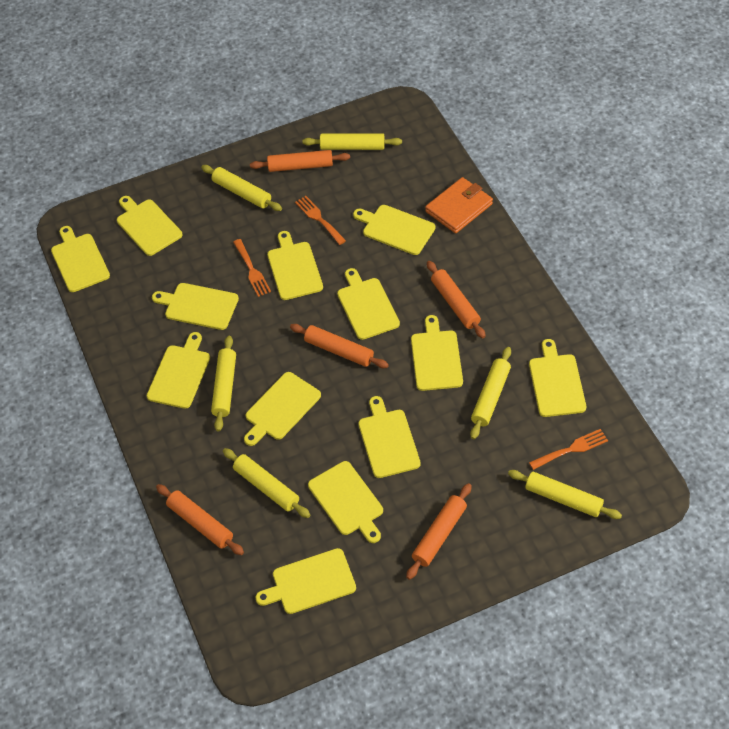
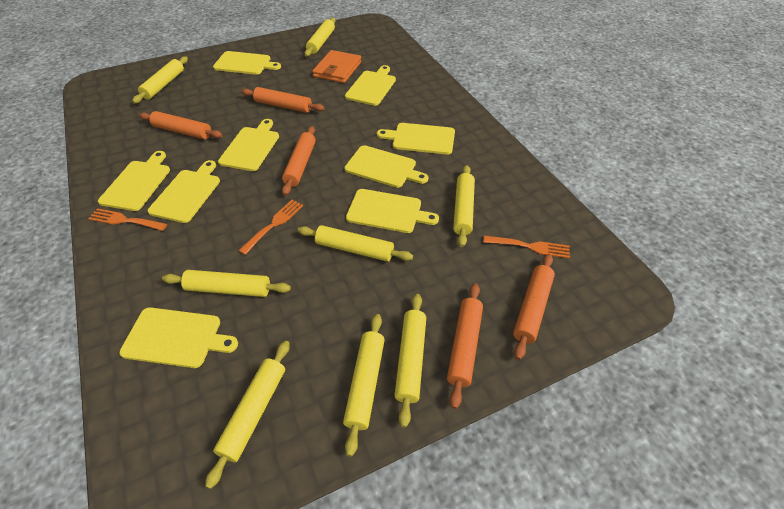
yellow cutting board: 13 -> 9
yellow rolling pin: 6 -> 8

